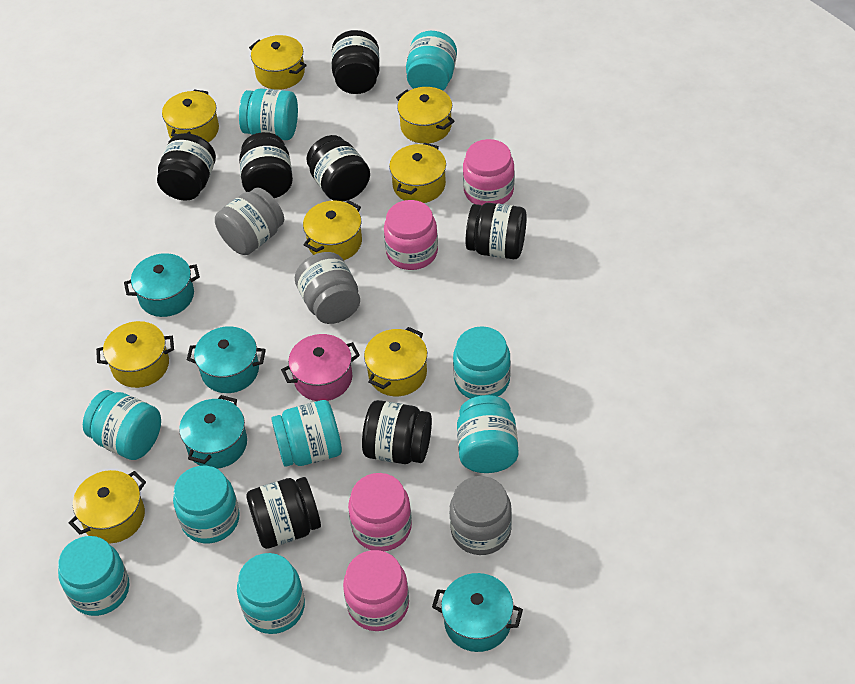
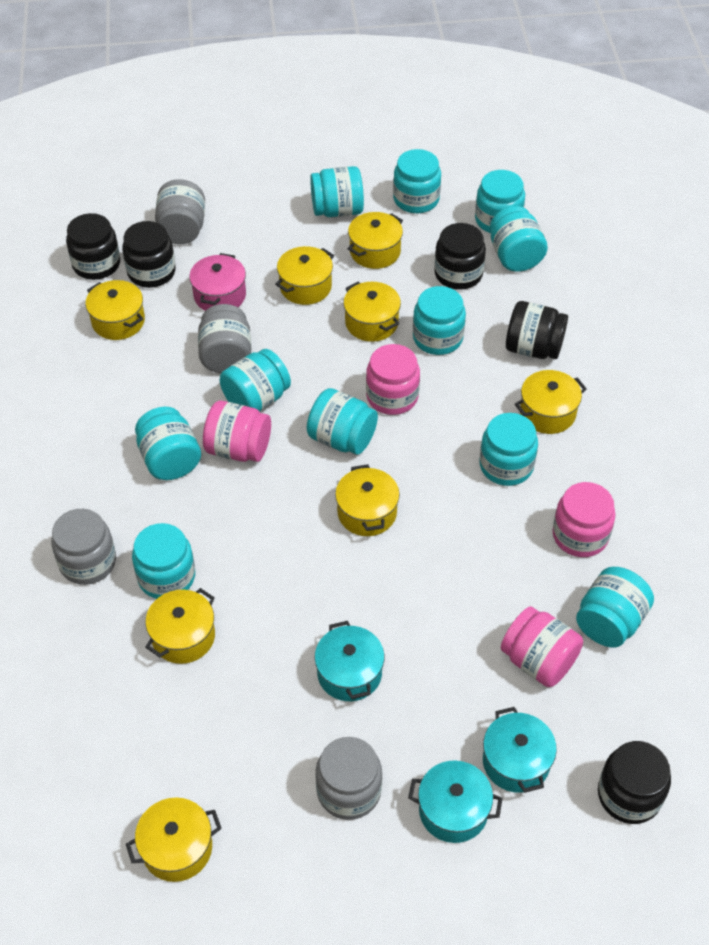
black jar: 7 -> 5
grey jar: 3 -> 4
turquoise jar: 9 -> 11
turquoise pot: 4 -> 3

